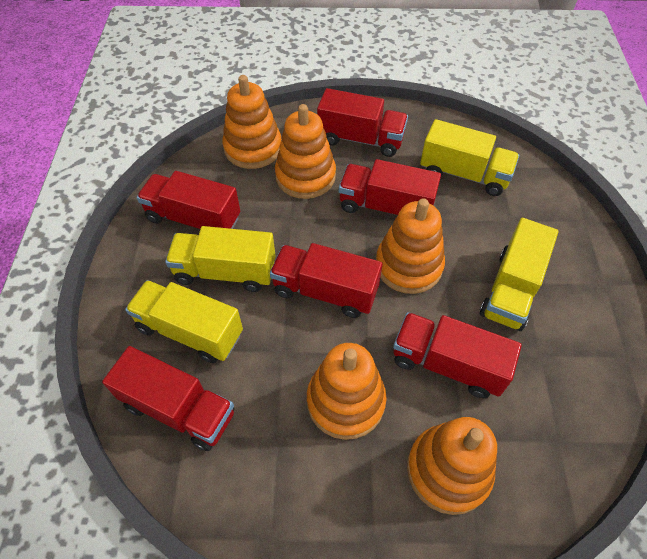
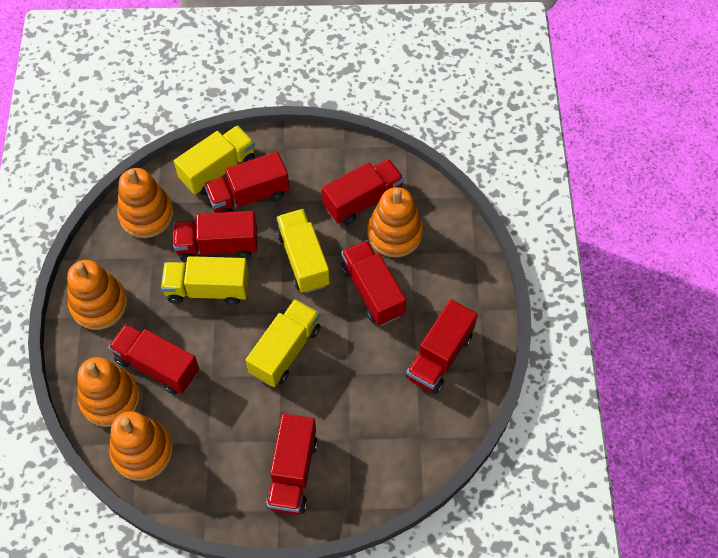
red truck: 6 -> 7

